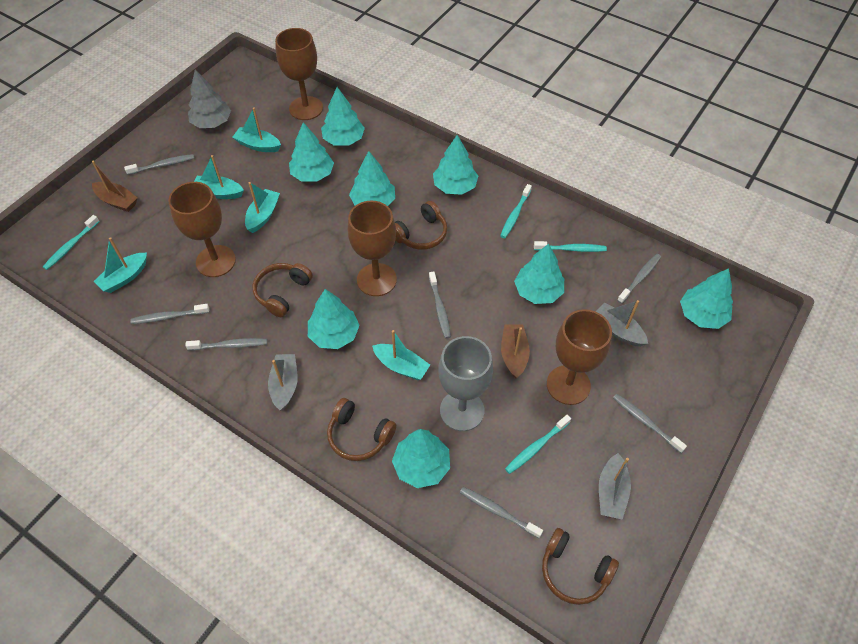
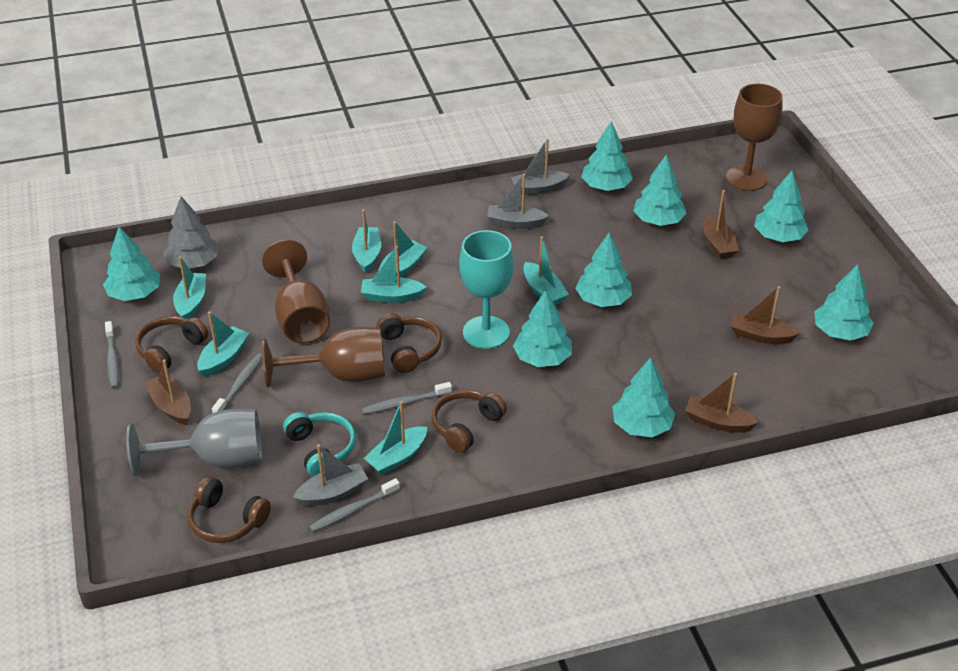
brown boat: 2 -> 4
brown goblet: 4 -> 3
grey toothbrush: 7 -> 4
turquoise boat: 5 -> 7
turquoise goblet: 0 -> 1
turquoise headphones: 0 -> 1
turquoise toothbrush: 4 -> 0

